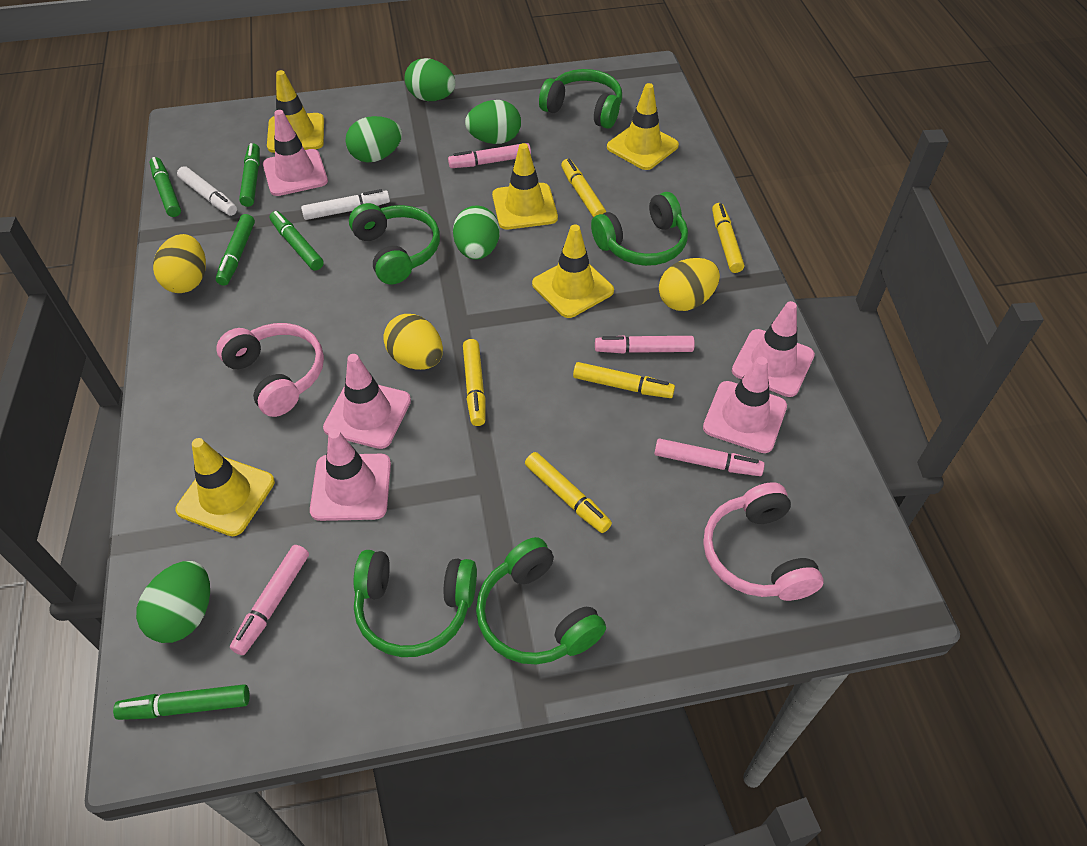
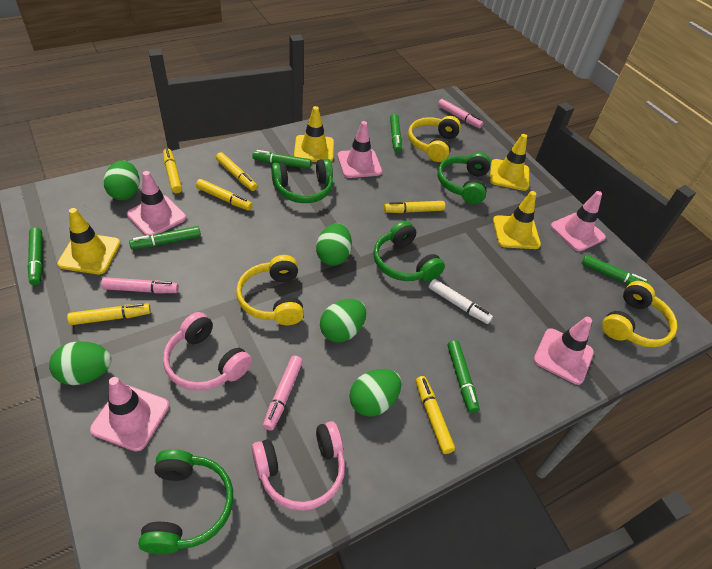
green headphones: 5 -> 4
green marker: 5 -> 6
pink marker: 4 -> 3
white marker: 2 -> 1
yellow egg: 3 -> 0
yellow headphones: 0 -> 3
yellow marker: 5 -> 6
yellow traffic cone: 5 -> 4

